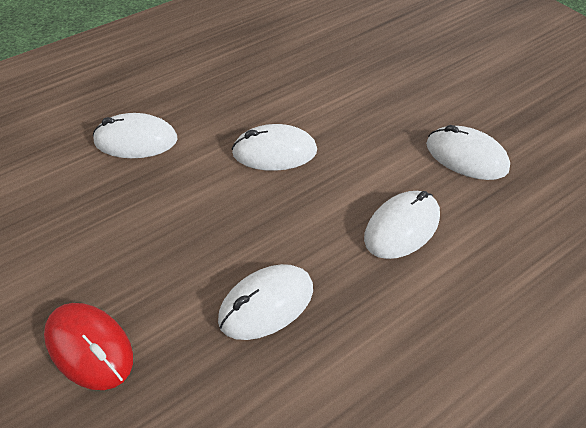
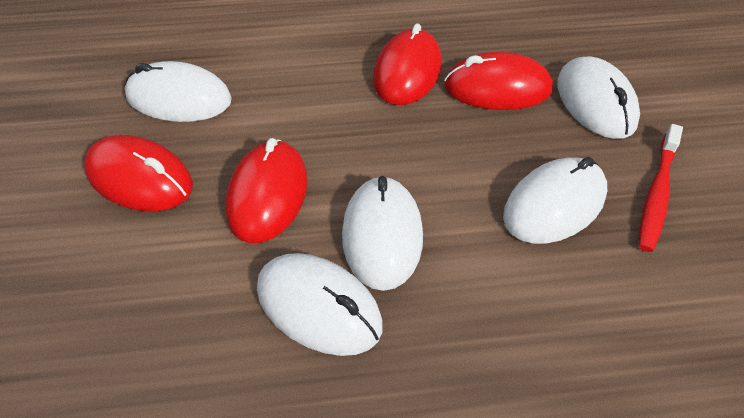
red mouse: 1 -> 4
red toothbrush: 0 -> 1

